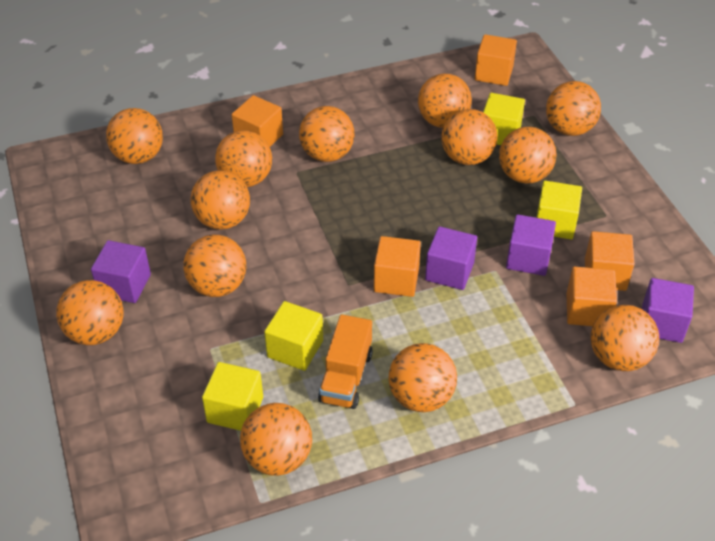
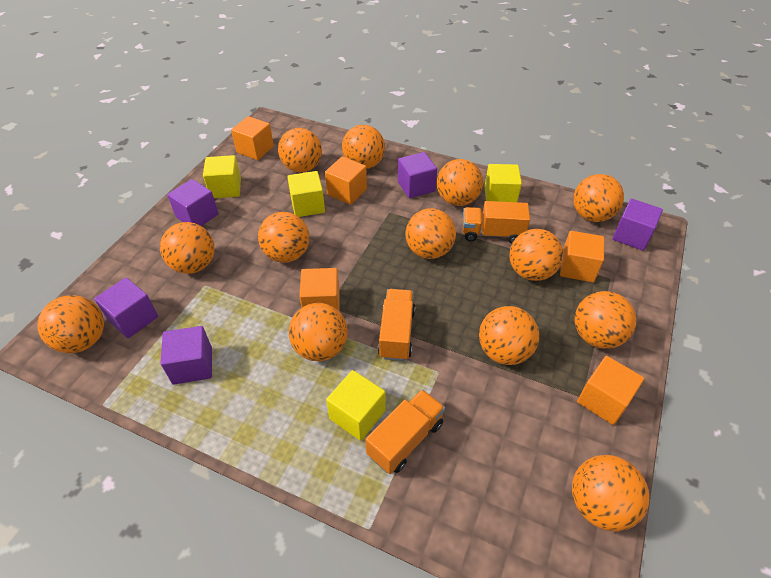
orange truck: 1 -> 3
purple cube: 4 -> 5

